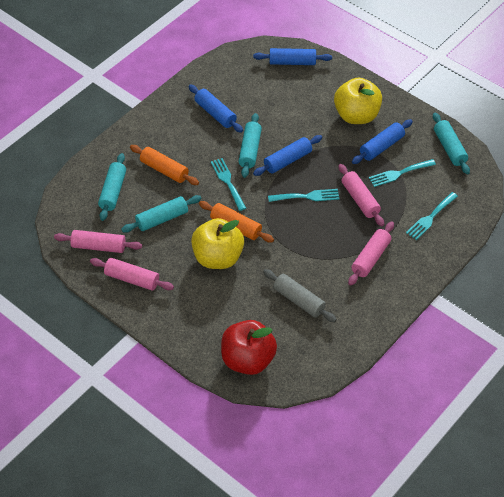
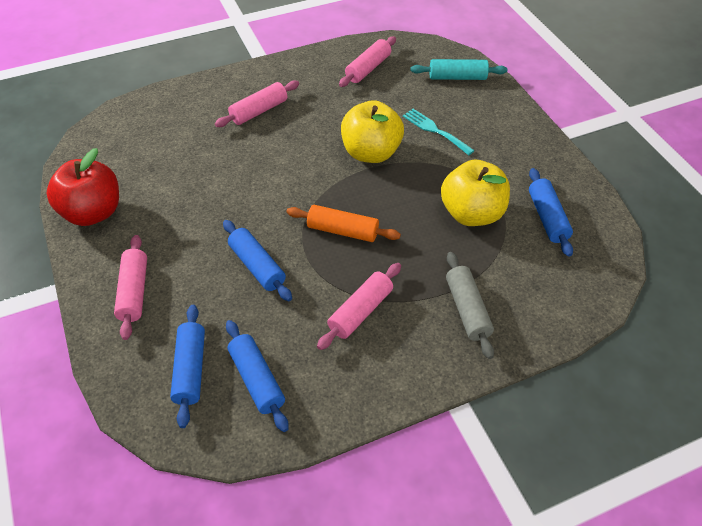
orange rolling pin: 2 -> 1
turquoise fork: 4 -> 1
turquoise rolling pin: 4 -> 1

